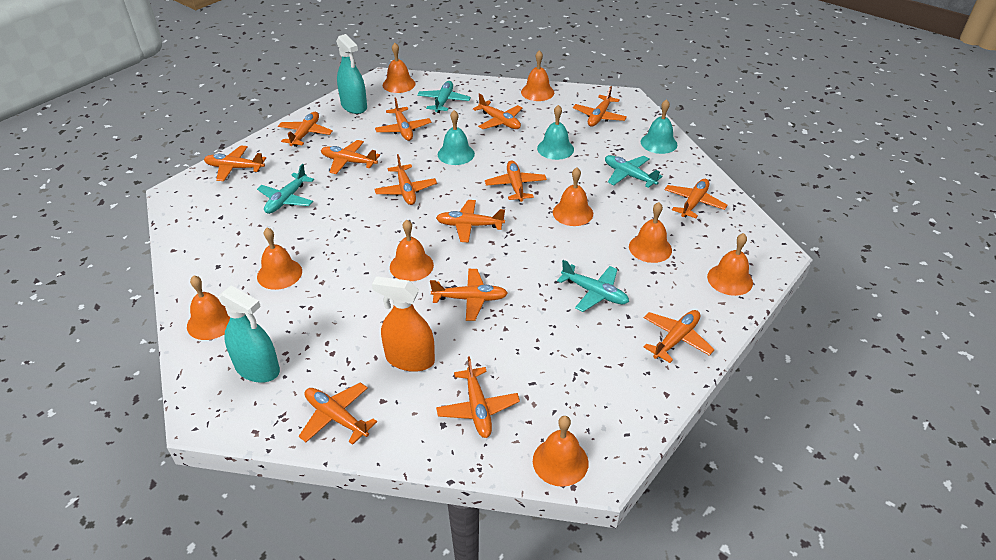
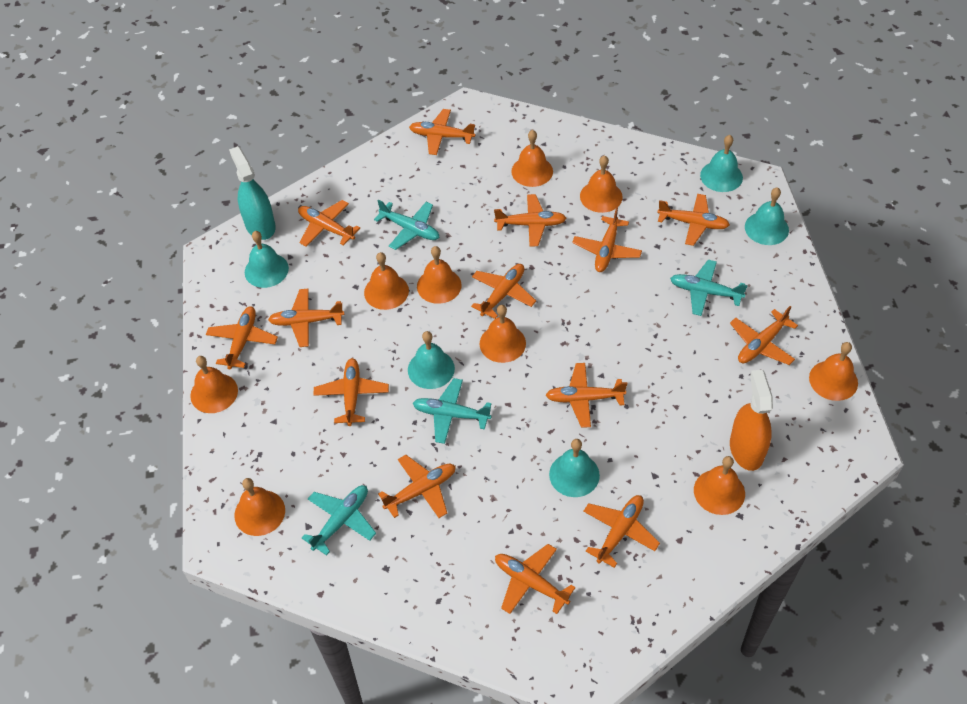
turquoise bell: 3 -> 5
turquoise spray bottle: 2 -> 1

